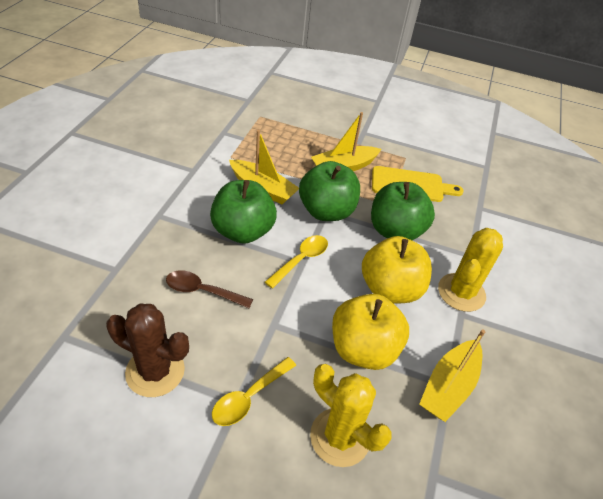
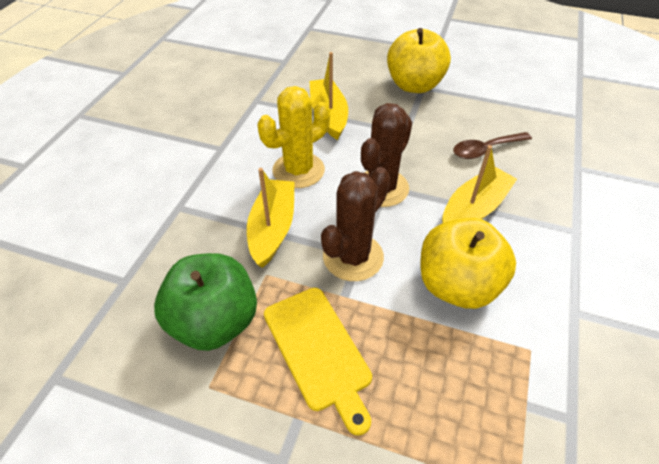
brown cactus: 1 -> 2
green apple: 3 -> 1
yellow cactus: 2 -> 1
yellow spoon: 2 -> 0

